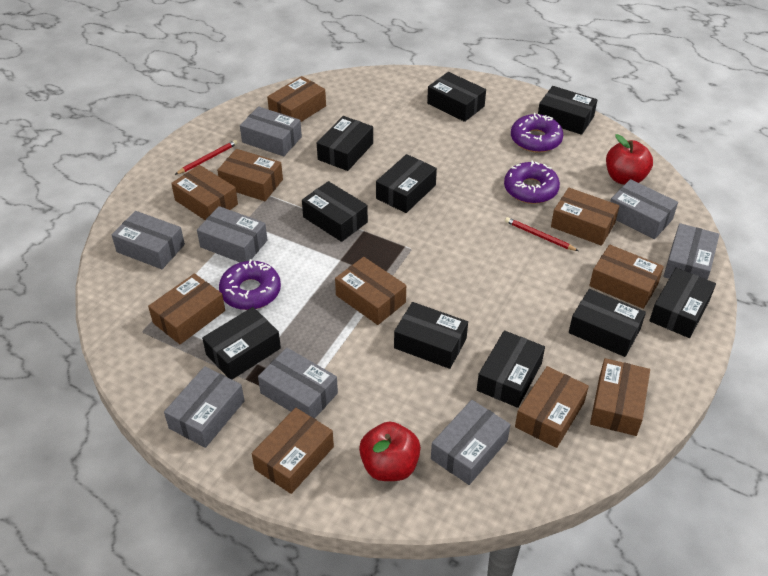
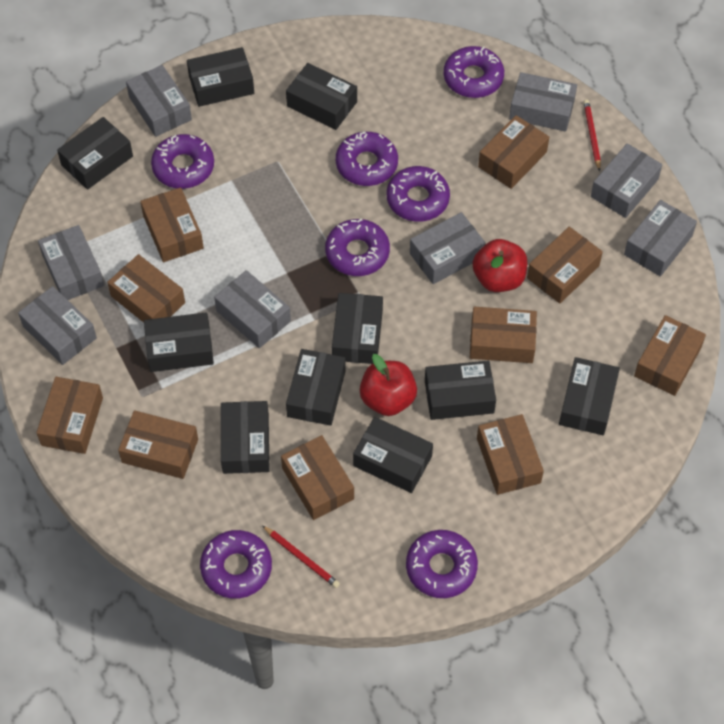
purple donut: 3 -> 7

